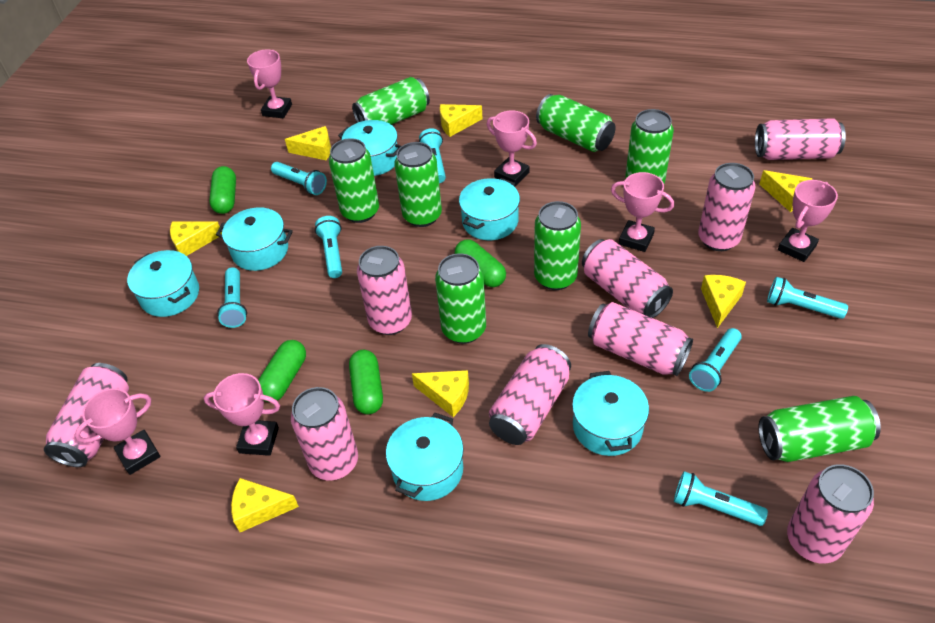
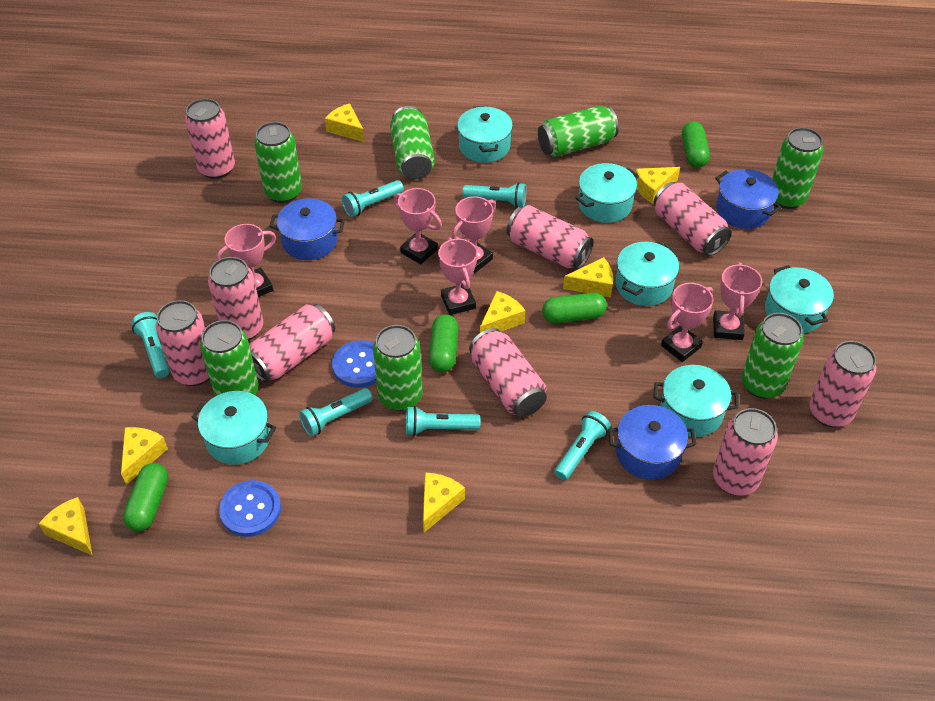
blue button: 0 -> 2
blue pot: 0 -> 3
green can: 8 -> 7
turquoise flashlight: 7 -> 6

